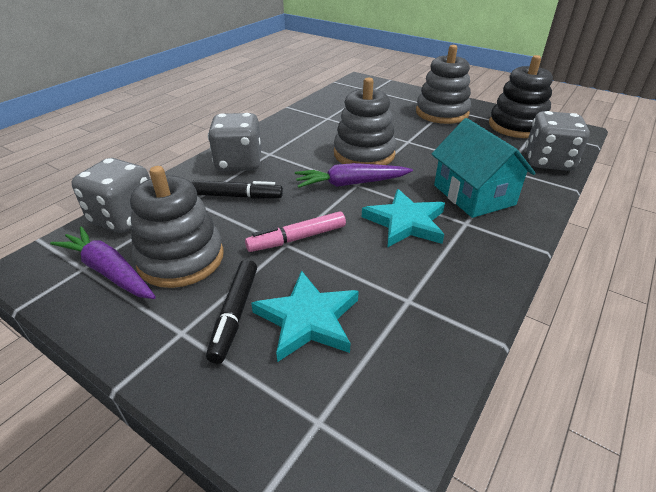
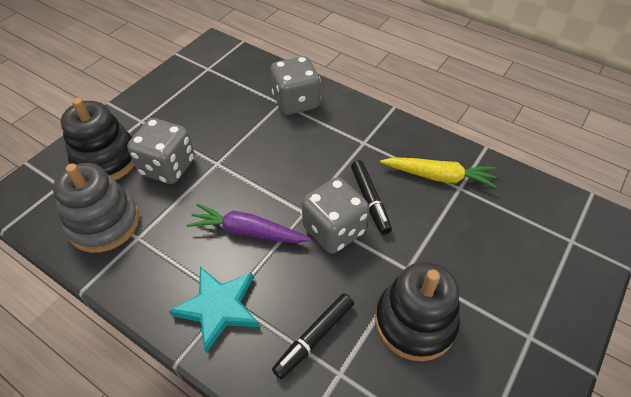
black stacking toy: 1 -> 2
grey stacking toy: 3 -> 1
pink marker: 1 -> 0
purple carrot: 2 -> 1
turquoise house: 1 -> 0
turquoise star: 2 -> 1
yellow carrot: 0 -> 1

